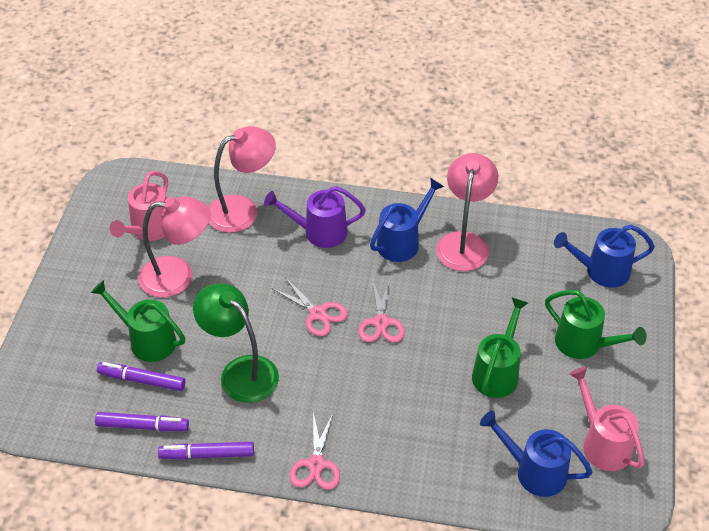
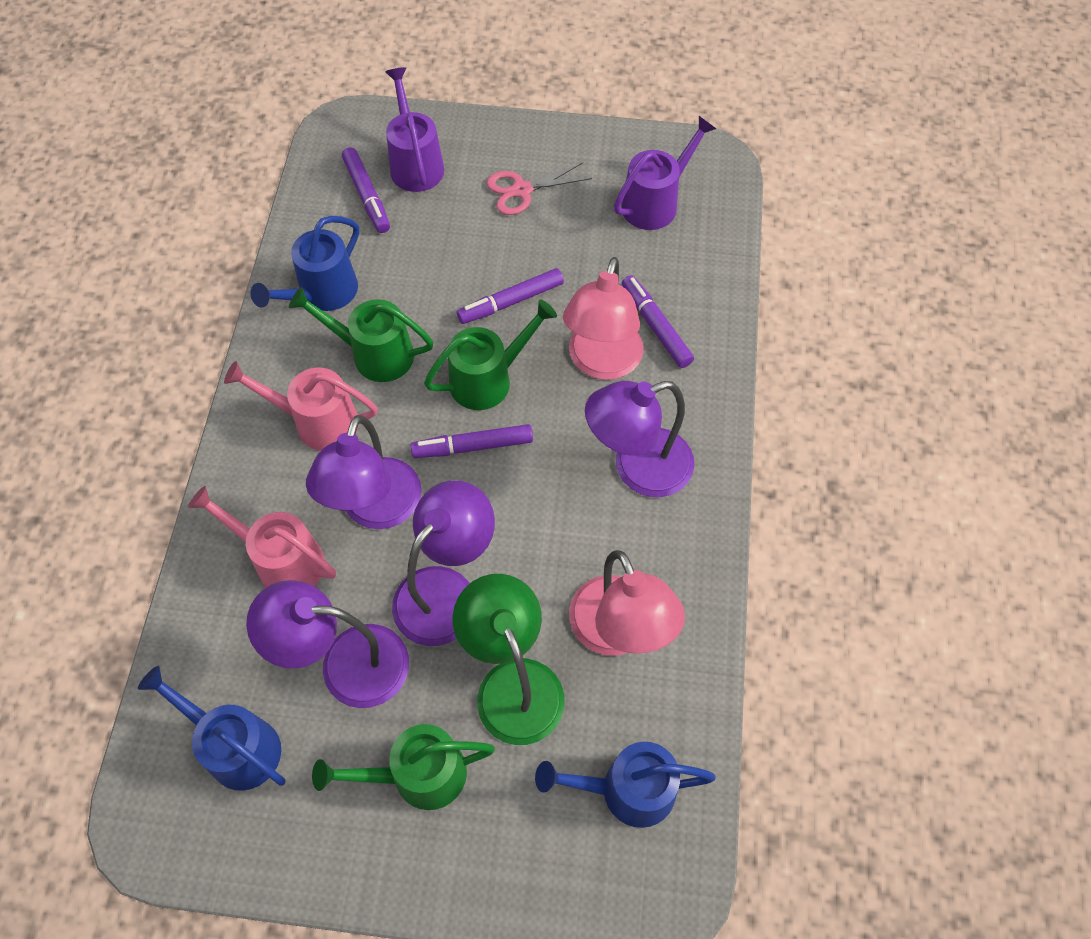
pink lamp: 3 -> 2
pink scissors: 3 -> 1
purple lamp: 0 -> 4
purple marker: 3 -> 4
purple watering can: 1 -> 2

